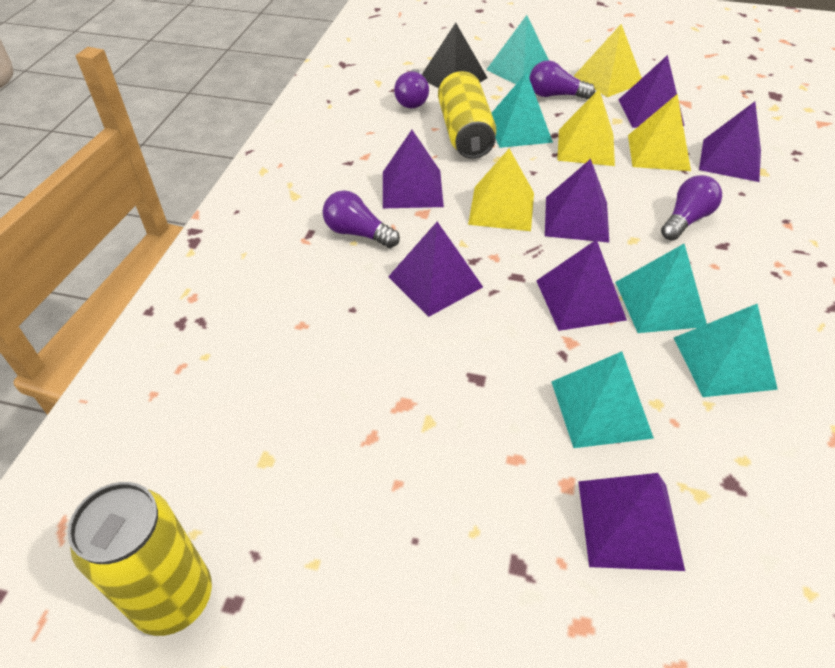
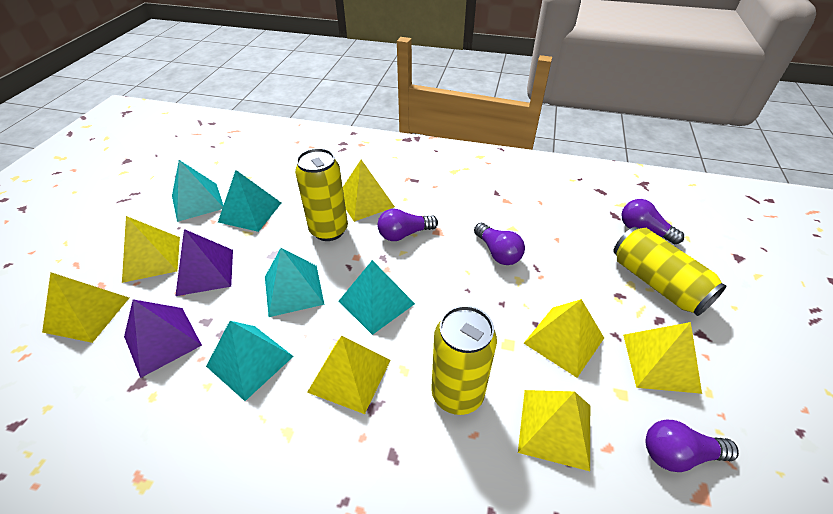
black pyramid: 1 -> 0
purple pyramid: 7 -> 2
yellow can: 2 -> 3
yellow pyramid: 4 -> 7

